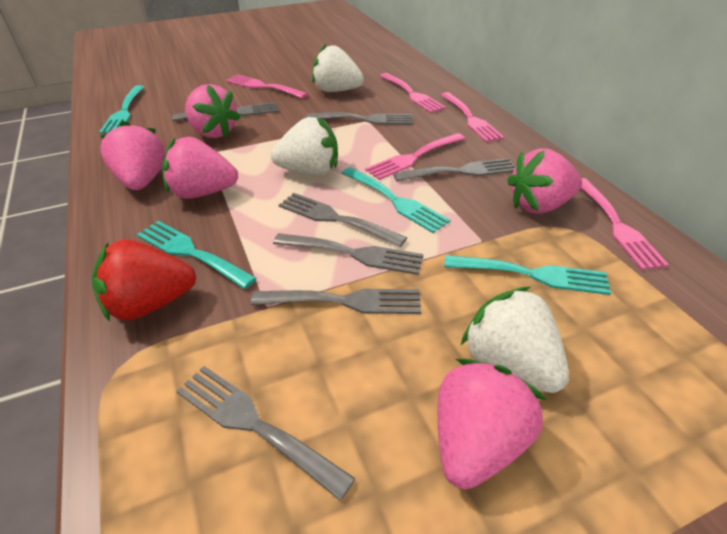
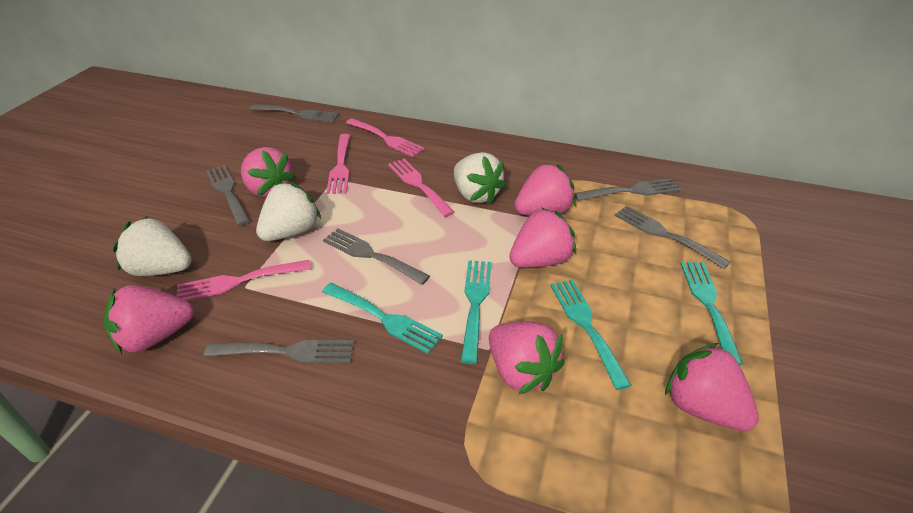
grey fork: 7 -> 6
pink fork: 5 -> 4
pink strawberry: 5 -> 6
red strawberry: 1 -> 0

